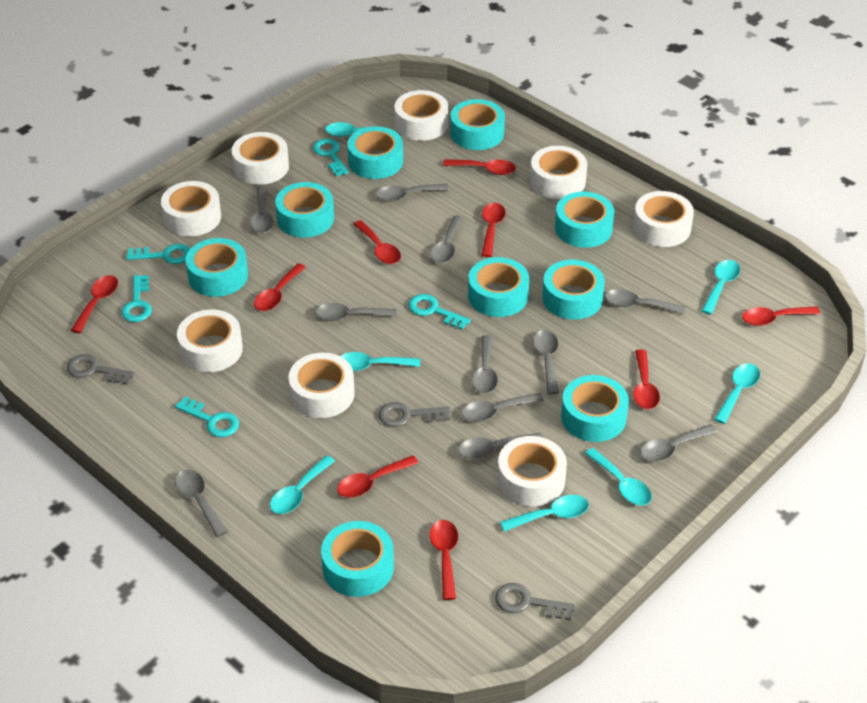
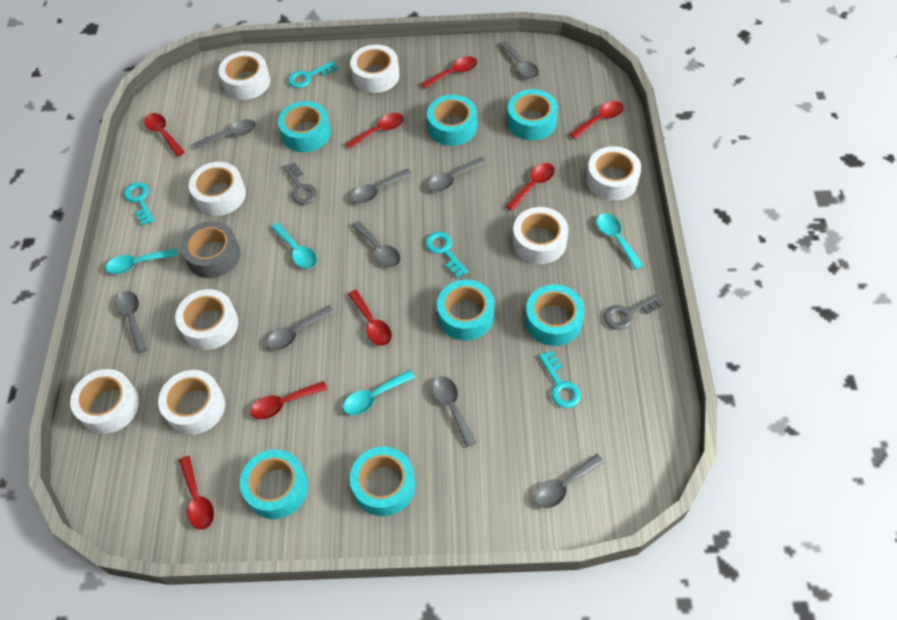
grey key: 3 -> 2
grey spoon: 11 -> 9
grey tape: 0 -> 1
red spoon: 9 -> 8
turquoise key: 5 -> 4
turquoise spoon: 7 -> 4
turquoise tape: 9 -> 7

